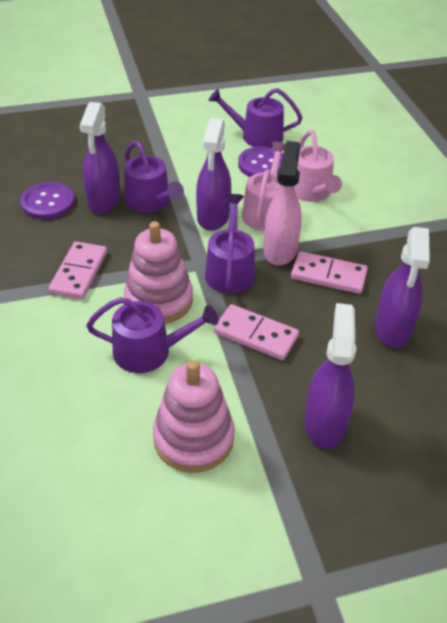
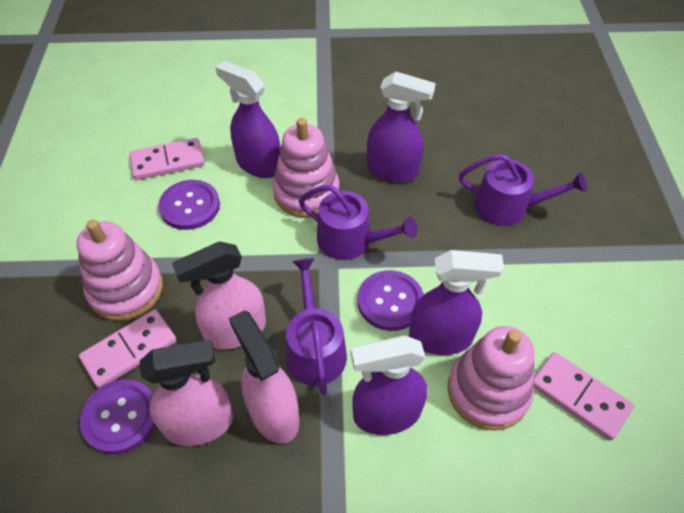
pink spray bottle: 1 -> 3
pink stacking toy: 2 -> 3
pink watering can: 2 -> 0
purple button: 2 -> 3
purple watering can: 4 -> 3

